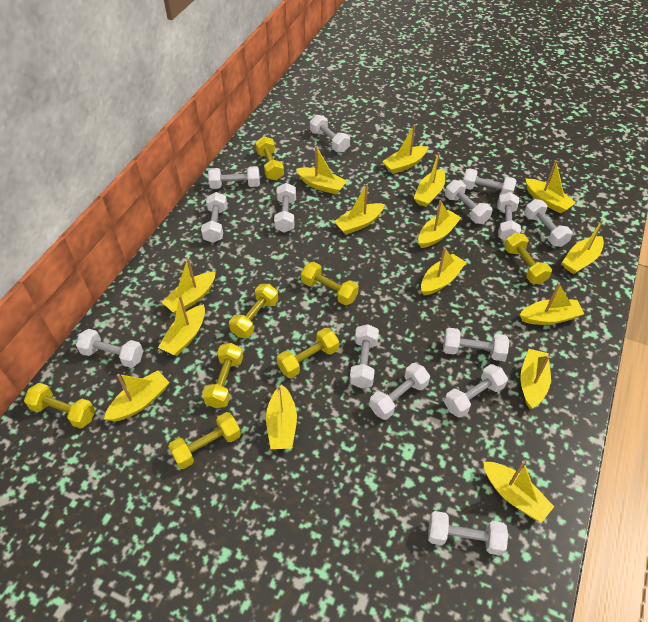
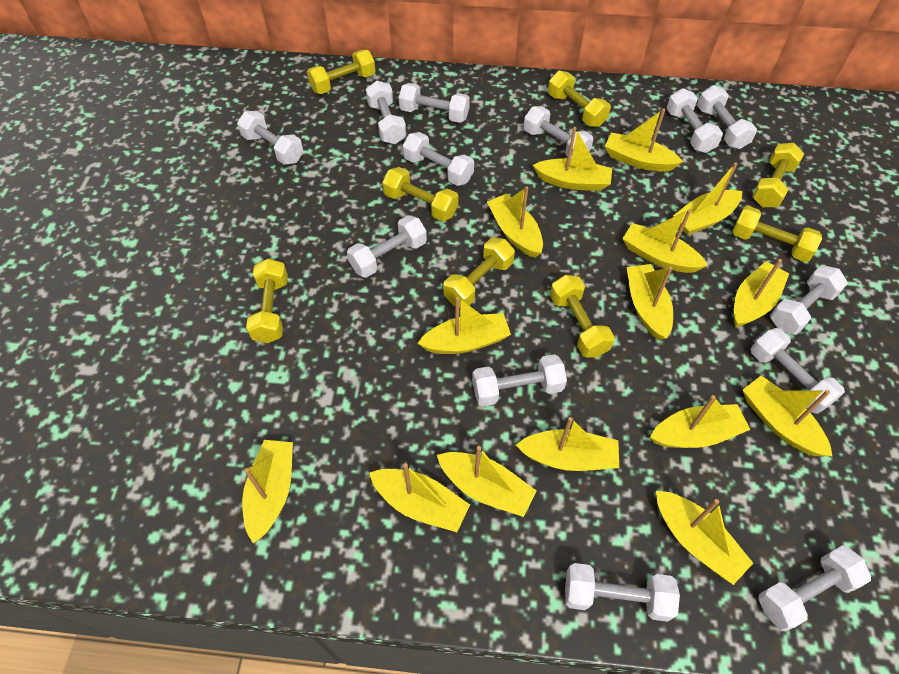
white dumbbell: 14 -> 13

